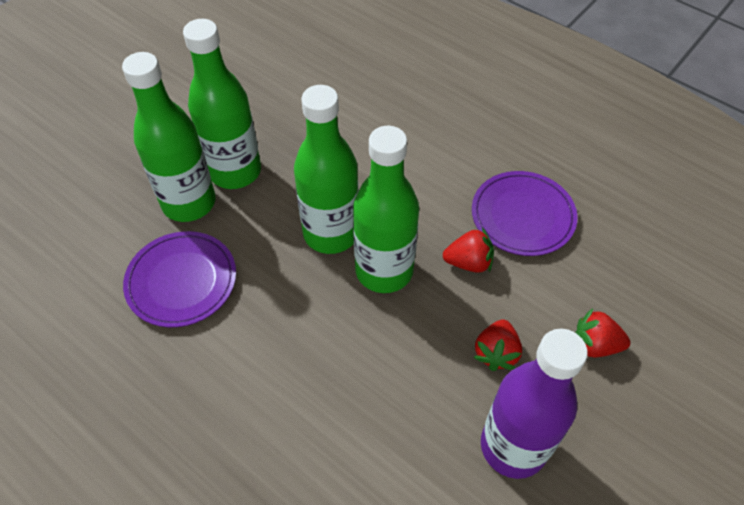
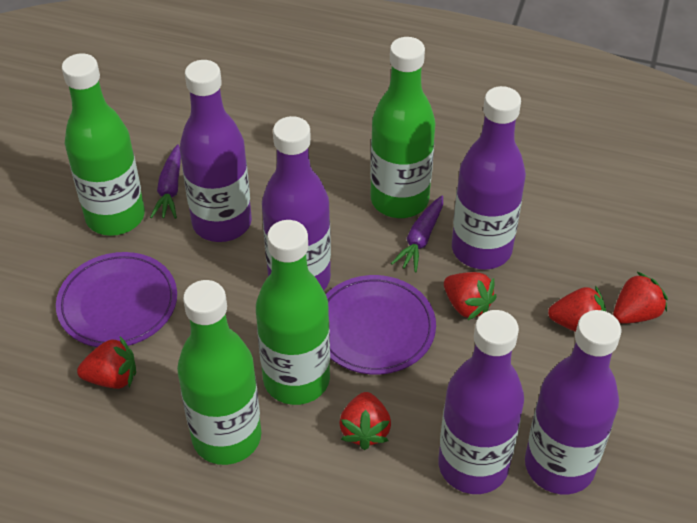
purple bottle: 1 -> 5
purple carrot: 0 -> 2
red strawberry: 3 -> 5

